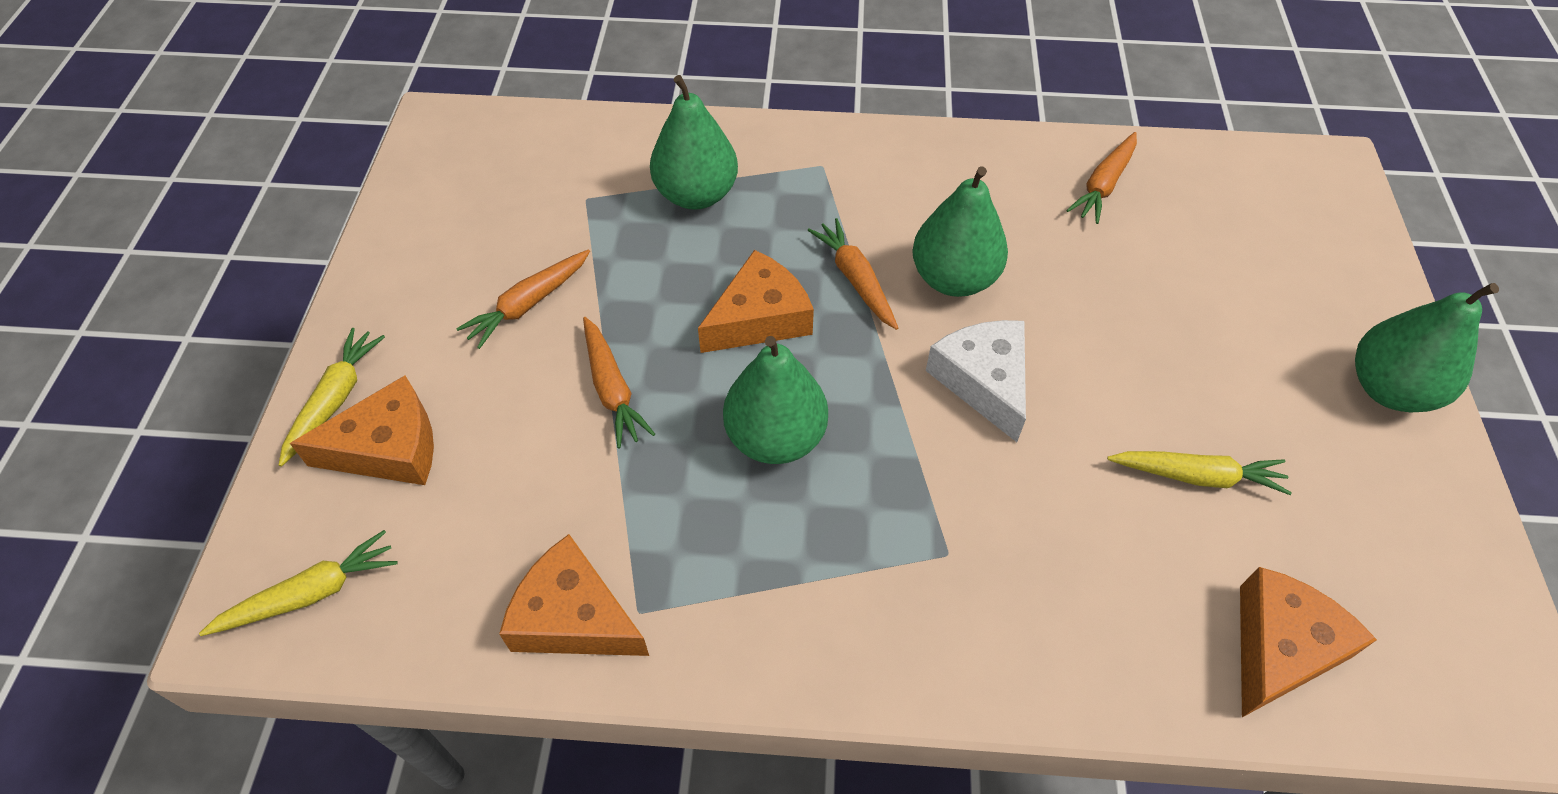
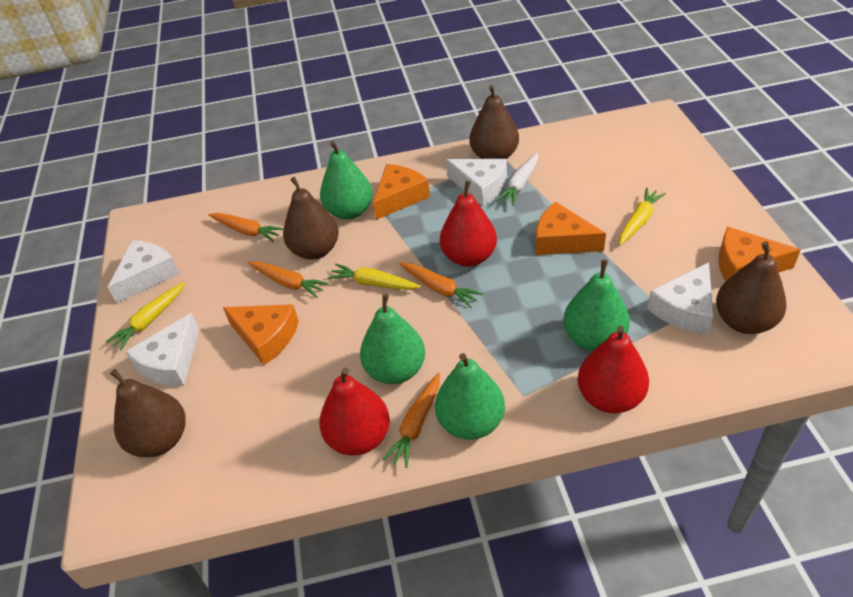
brown pear: 0 -> 4
red pear: 0 -> 3
white carrot: 0 -> 1
white cheese: 1 -> 4

